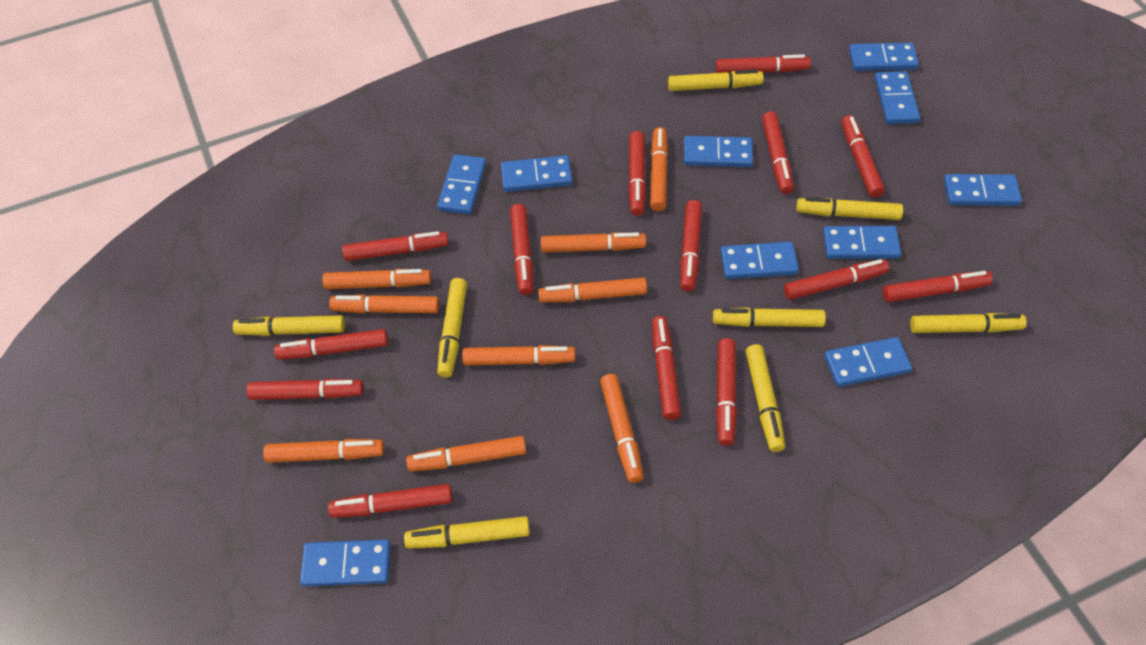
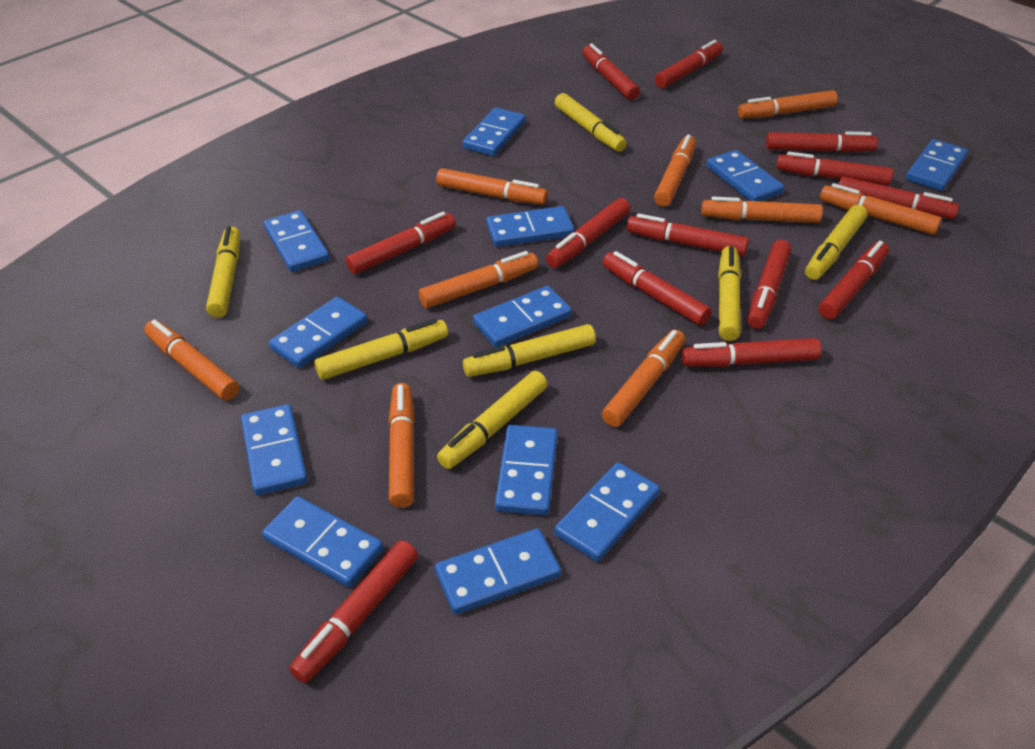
blue domino: 10 -> 12
red marker: 14 -> 13
yellow marker: 8 -> 7

